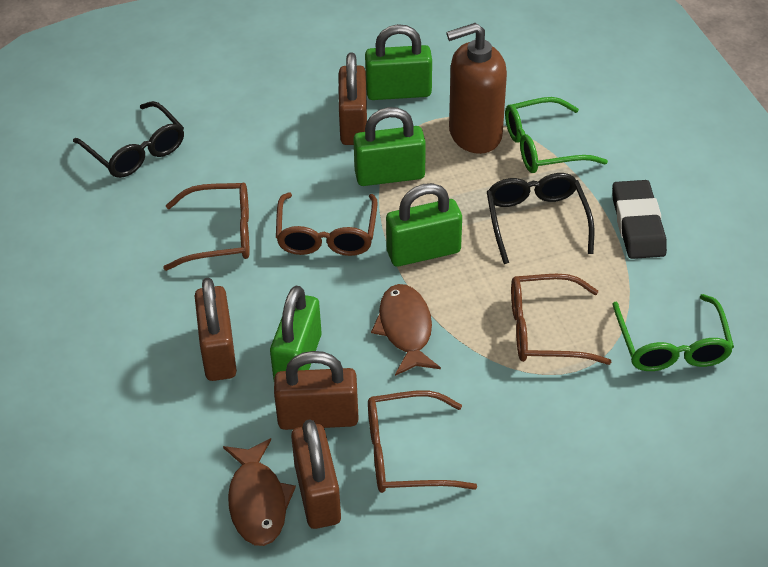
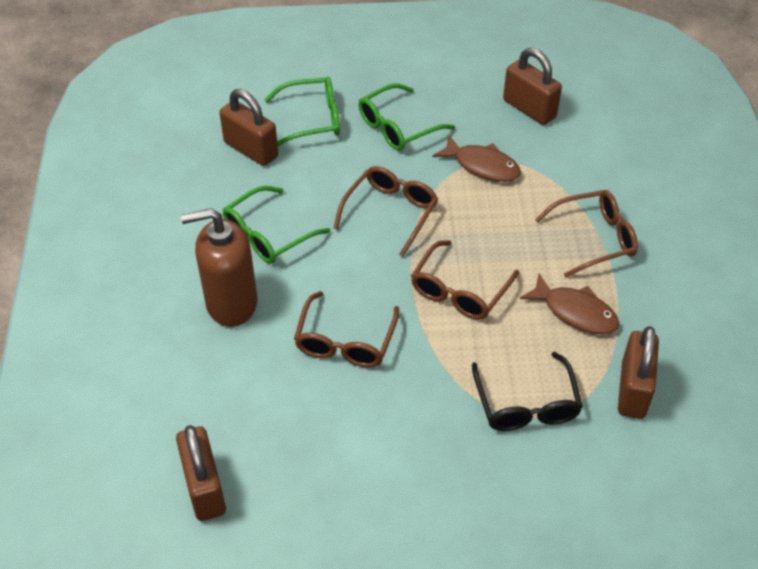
black eraser: 1 -> 0
black glasses: 2 -> 1
green glasses: 2 -> 3
green padlock: 4 -> 0

